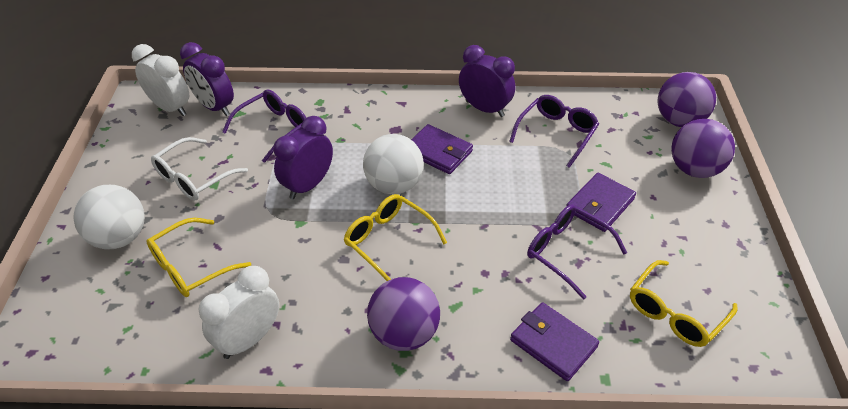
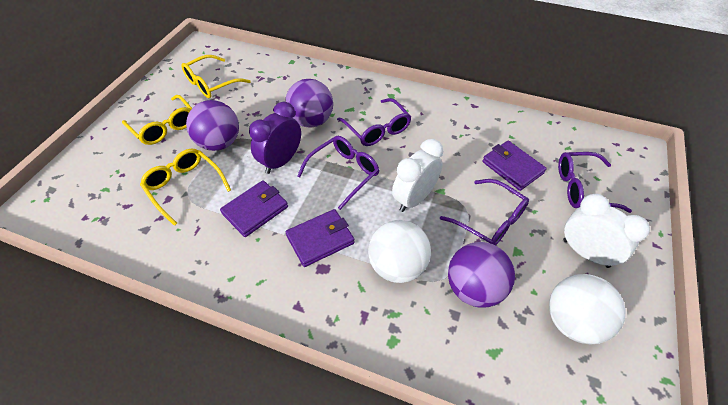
purple clock: 3 -> 1
purple glasses: 3 -> 4
white glasses: 1 -> 0

